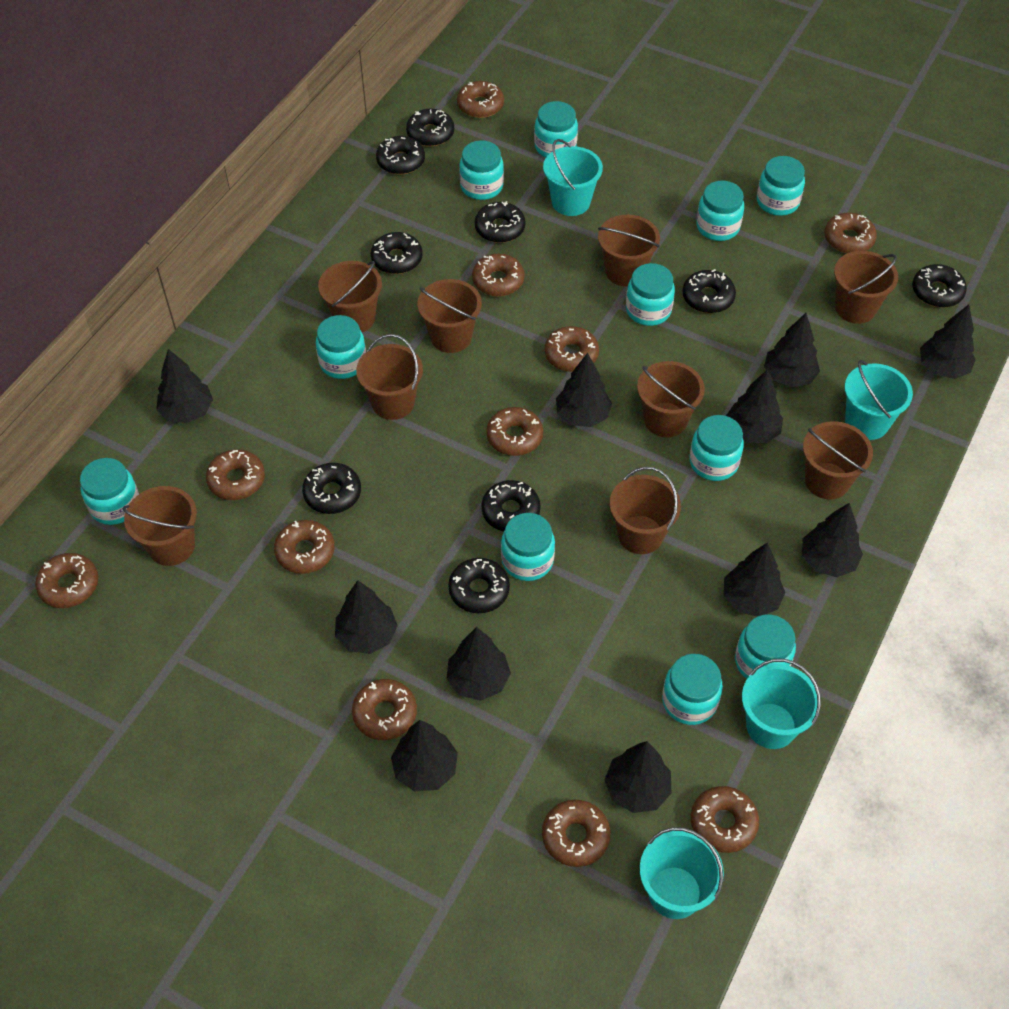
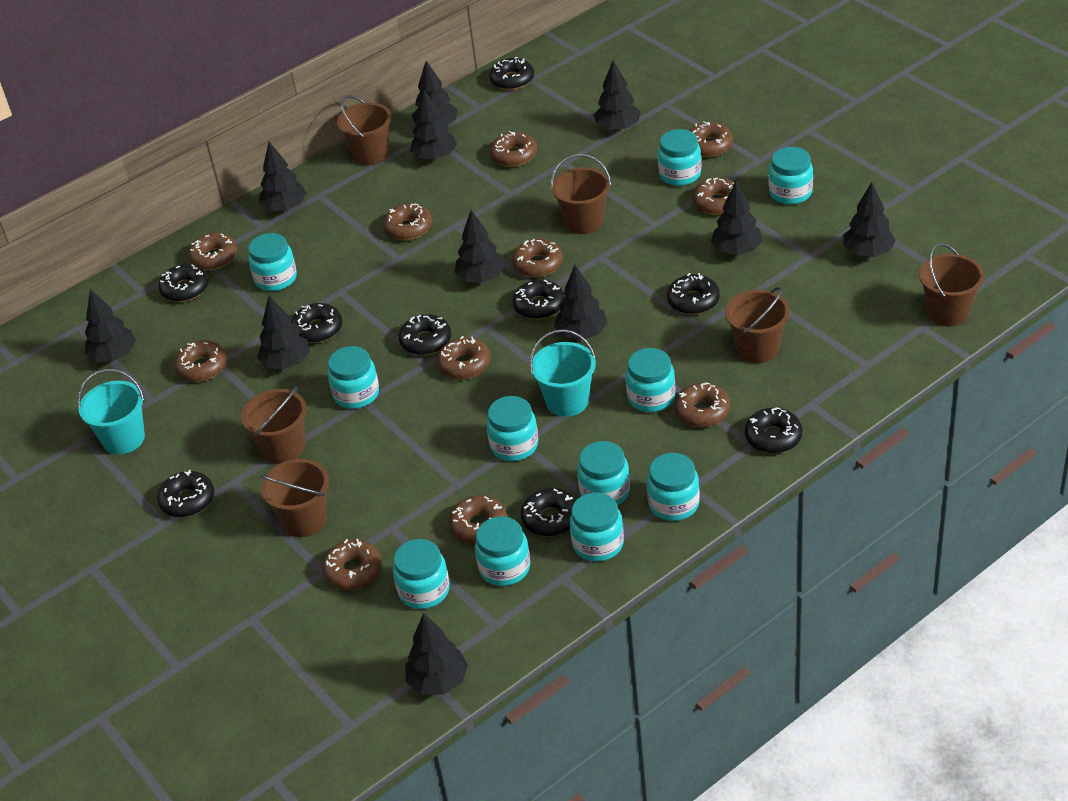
brown bucket: 9 -> 6
turquoise bucket: 4 -> 2

